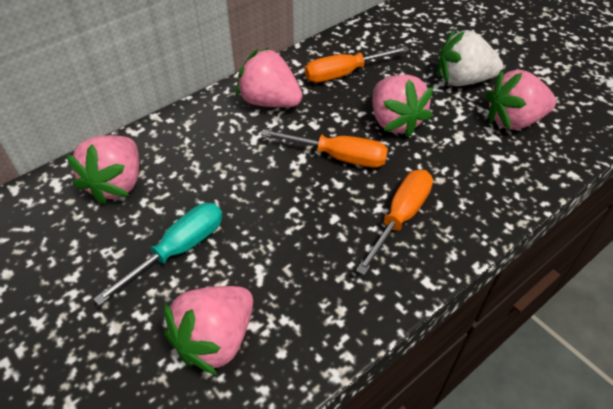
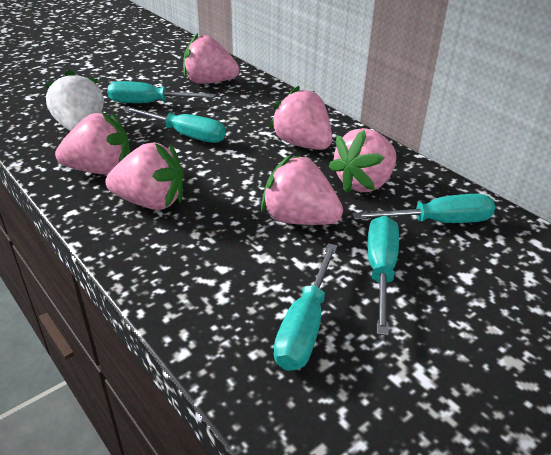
orange screwdriver: 3 -> 0
pink strawberry: 5 -> 6
turquoise screwdriver: 1 -> 5

